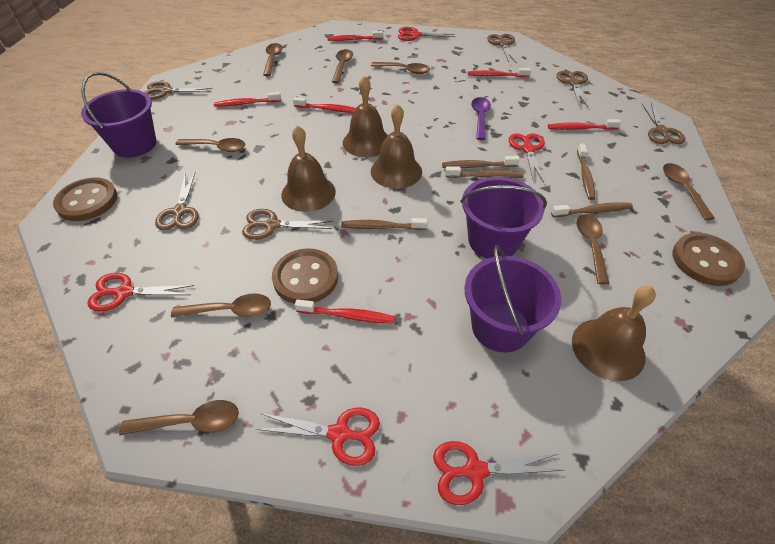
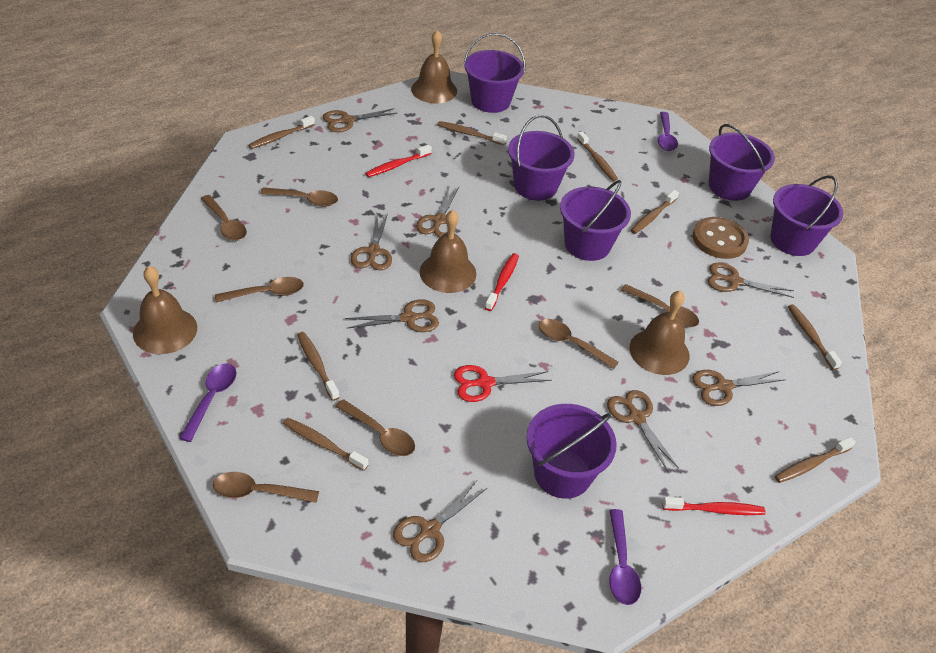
brown button: 3 -> 1
brown scissors: 6 -> 8
brown spoon: 8 -> 7
brown toothbrush: 5 -> 8
purple bucket: 3 -> 6
purple spoon: 1 -> 3
red scissors: 5 -> 1
red toothbrush: 6 -> 3

